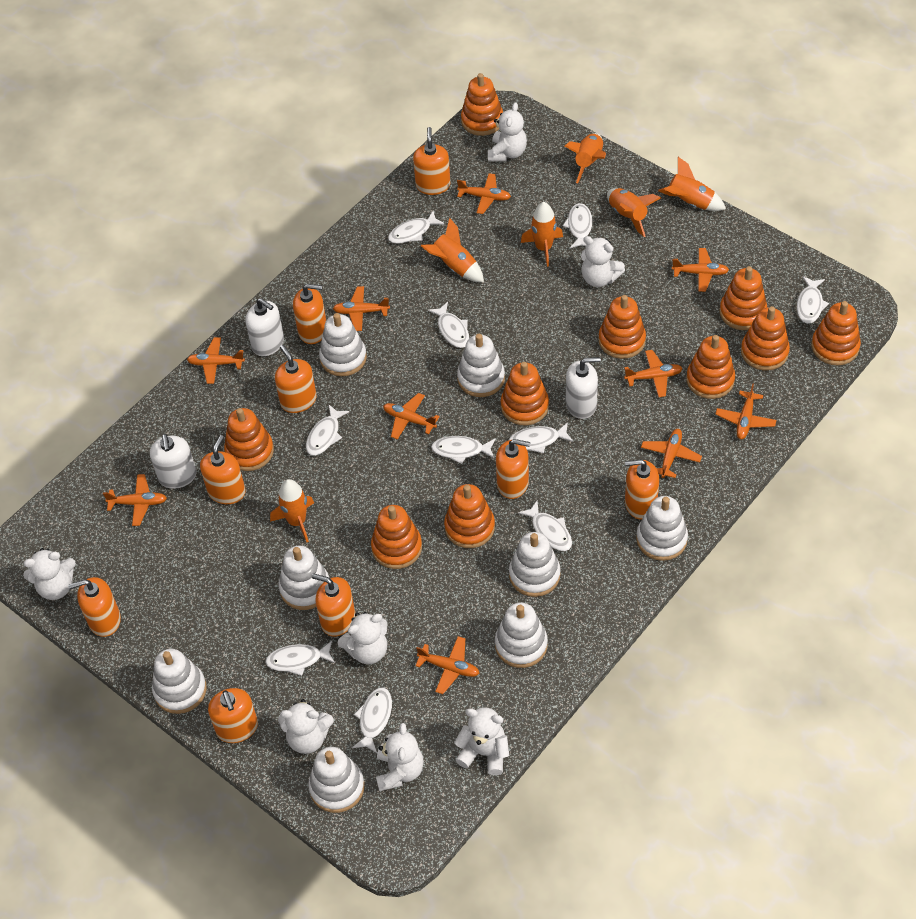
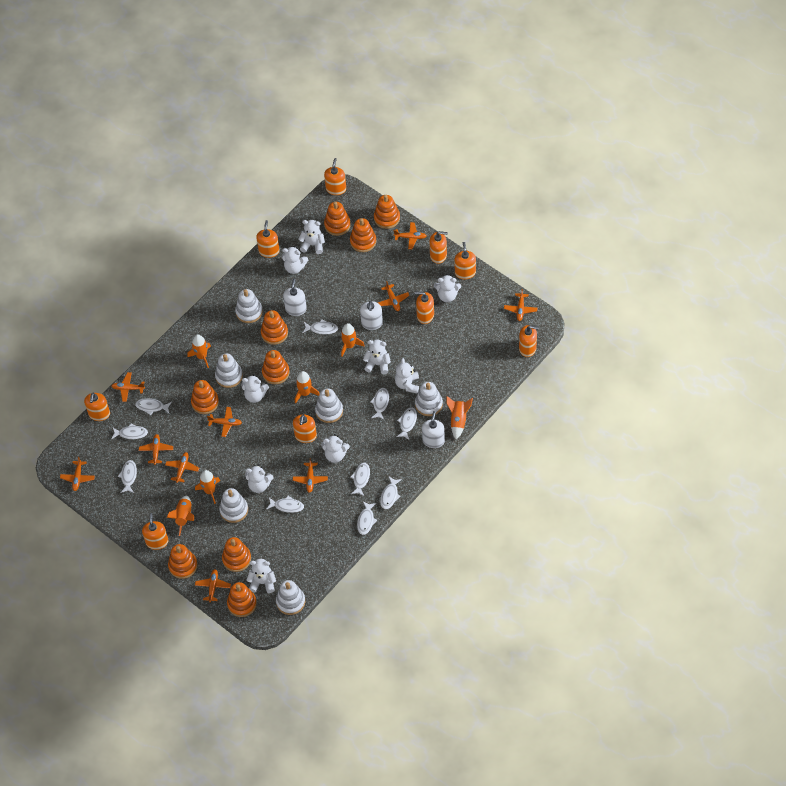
orange stacking toy: 10 -> 9
white stacking toy: 8 -> 6
white teddy bear: 7 -> 9

